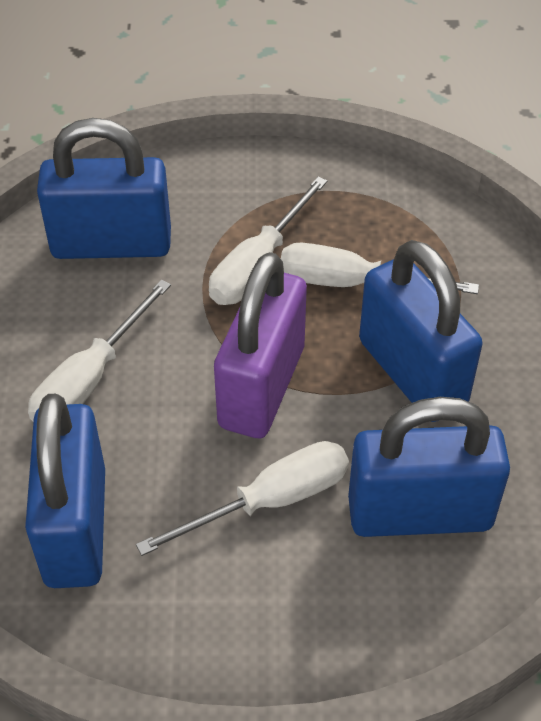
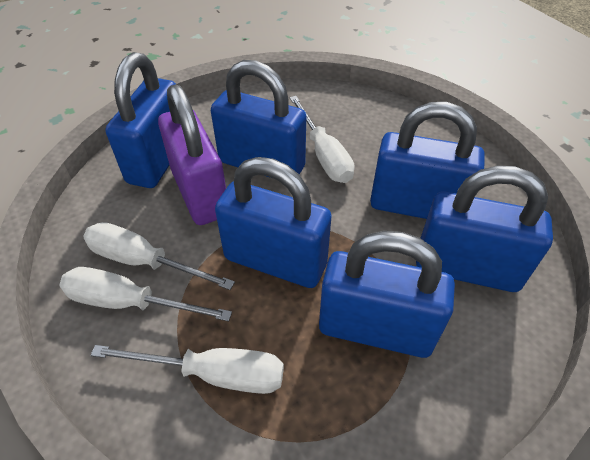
blue padlock: 4 -> 6

